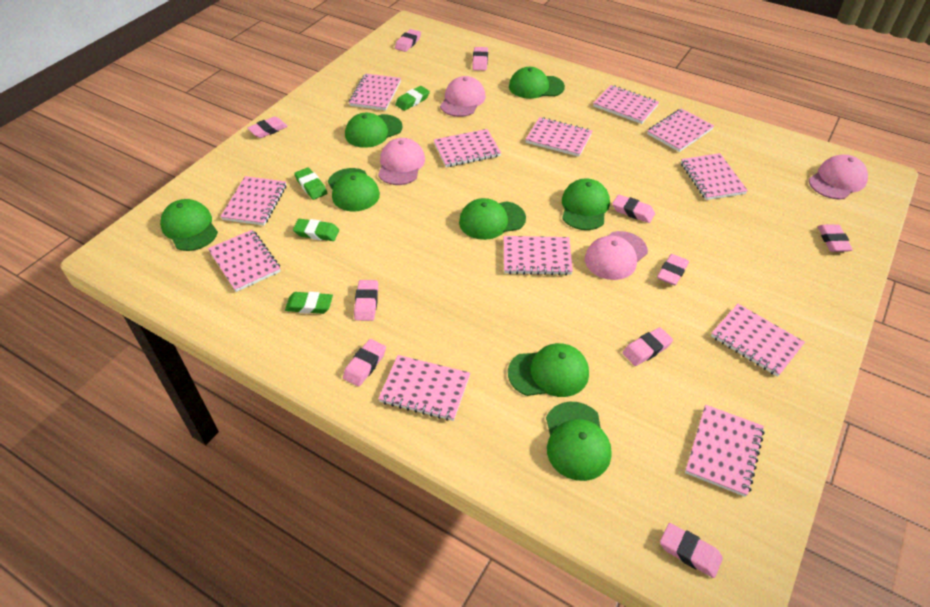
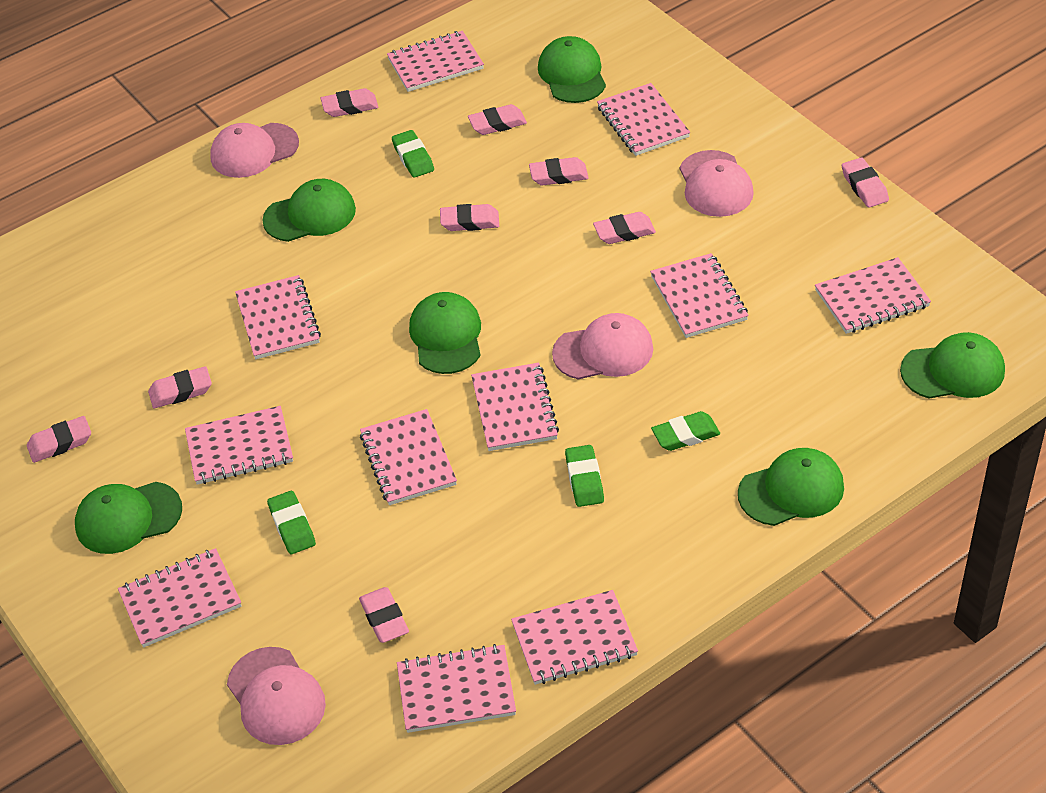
green cap: 8 -> 6
pink eraser: 10 -> 9
pink notebook: 12 -> 11

